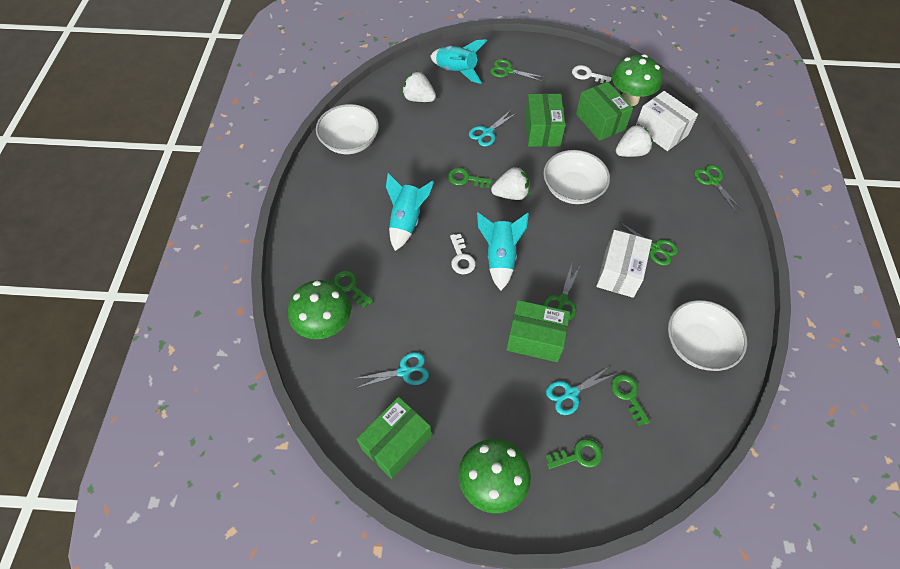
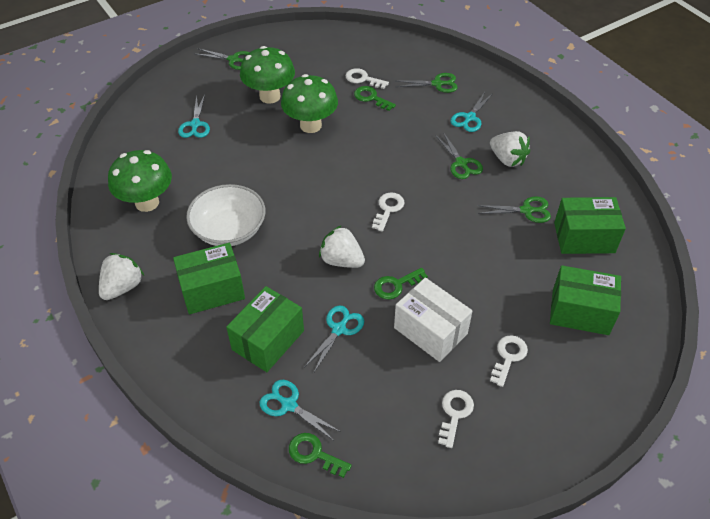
green key: 4 -> 3
turquoise rocket: 3 -> 0
turquoise scissors: 3 -> 4
white bowl: 3 -> 1
white box: 2 -> 1
white key: 2 -> 4

